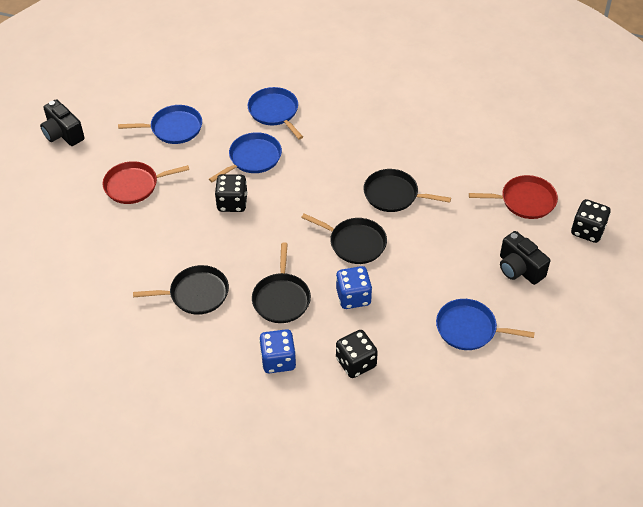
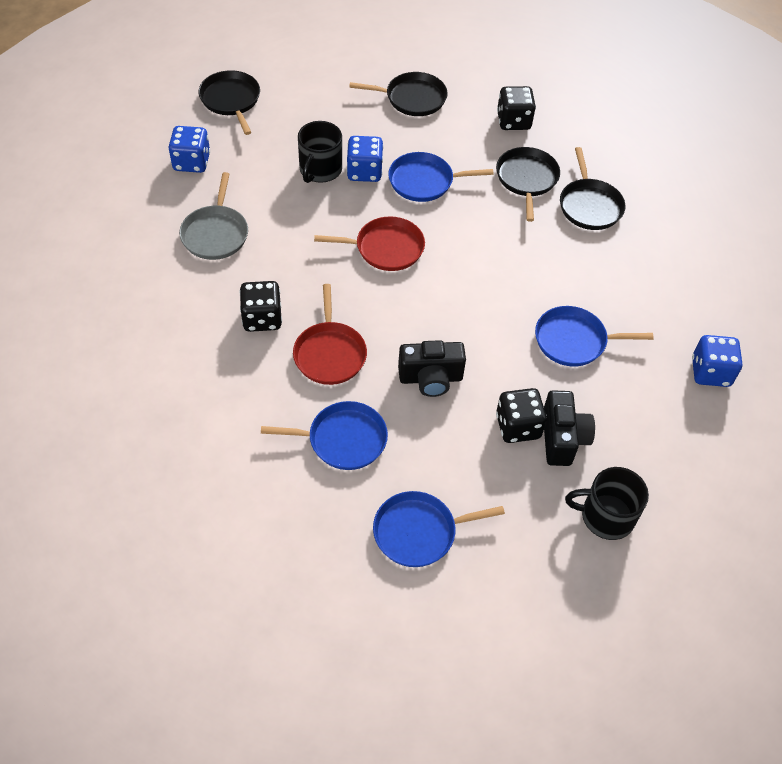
black mug: 0 -> 2
blue dice: 2 -> 3
grey pan: 0 -> 1

